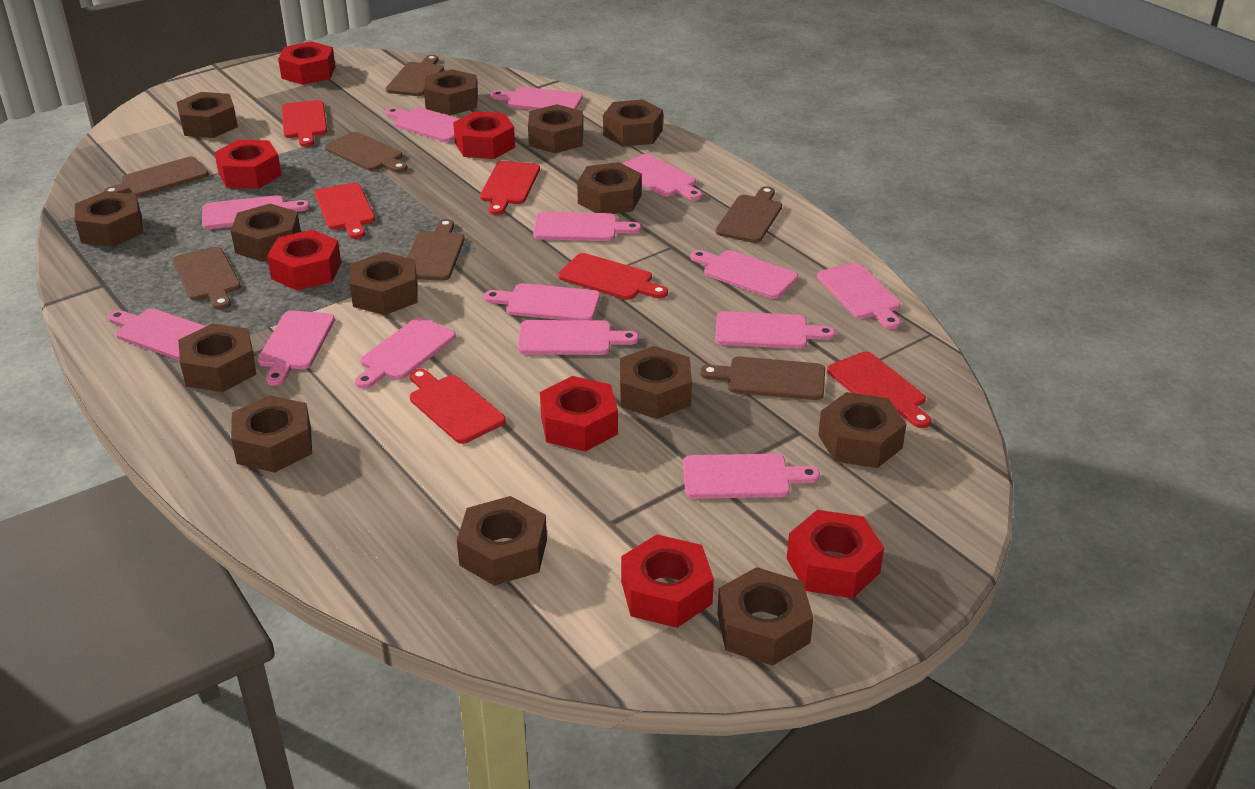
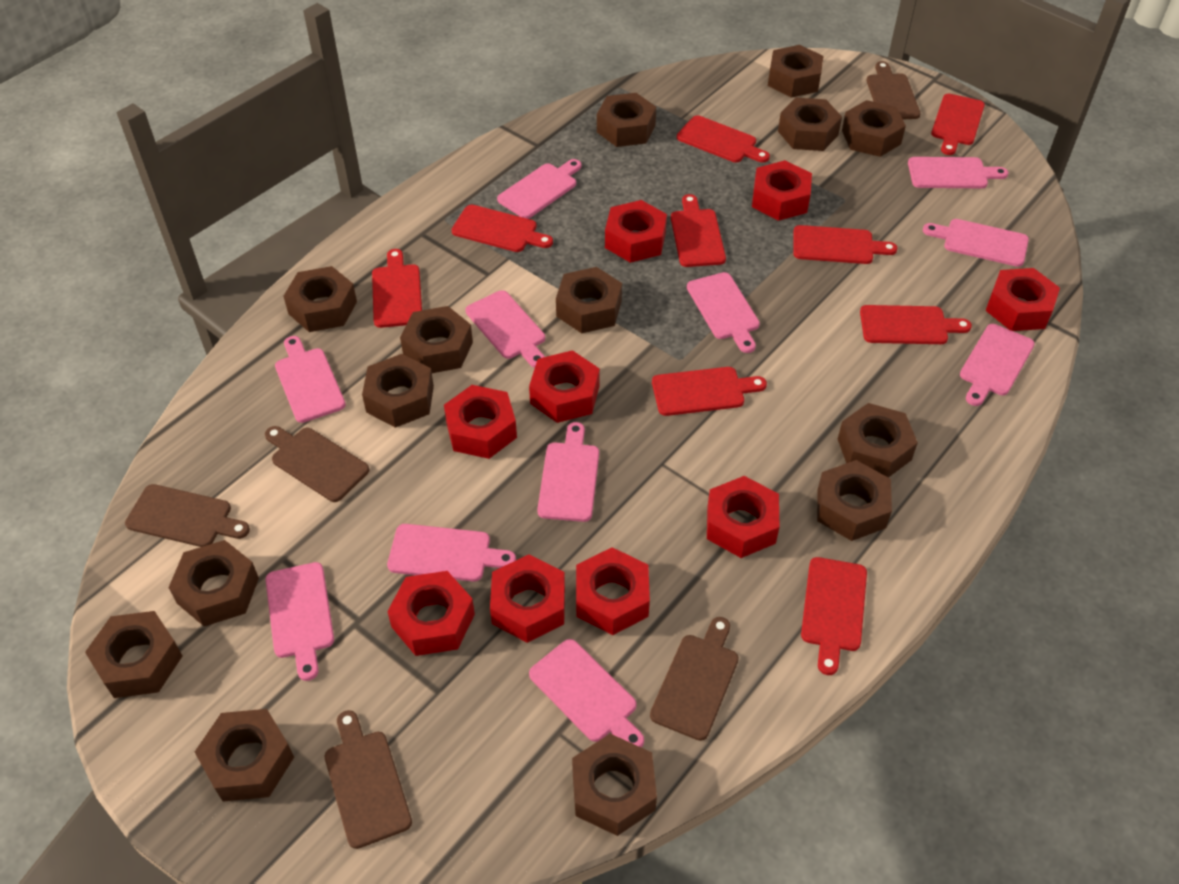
brown cutting board: 7 -> 5
pink cutting board: 14 -> 11
red cutting board: 6 -> 9
red nut: 7 -> 9

